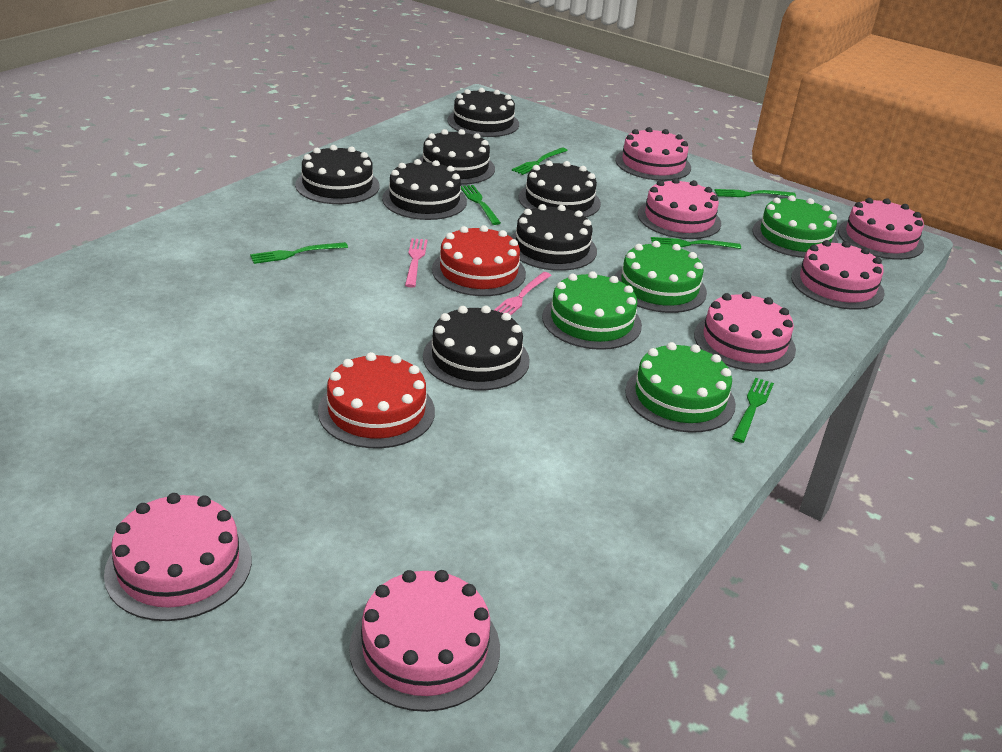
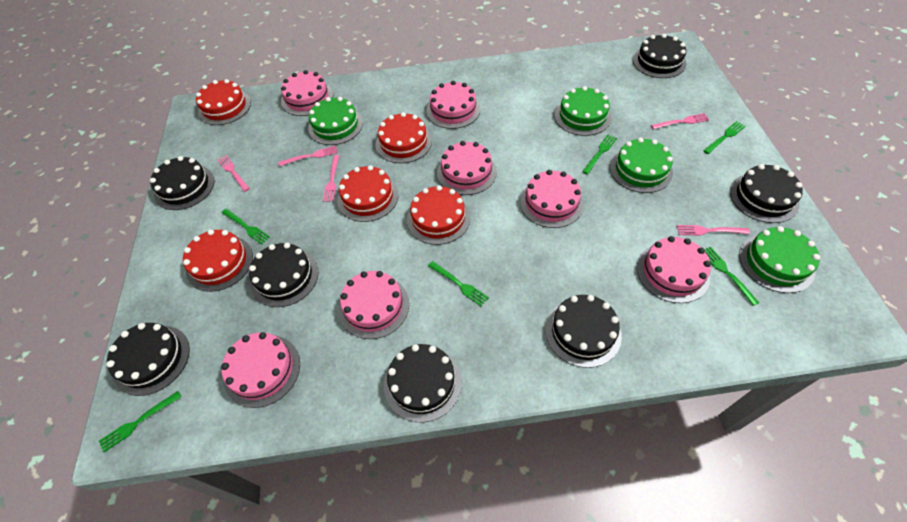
pink fork: 2 -> 5
red cake: 2 -> 5

